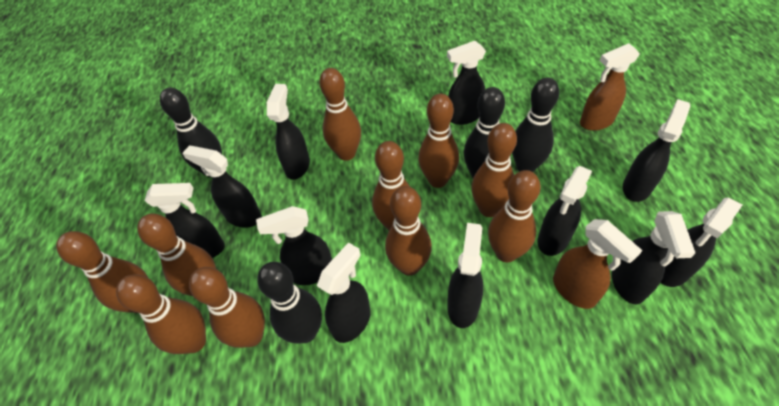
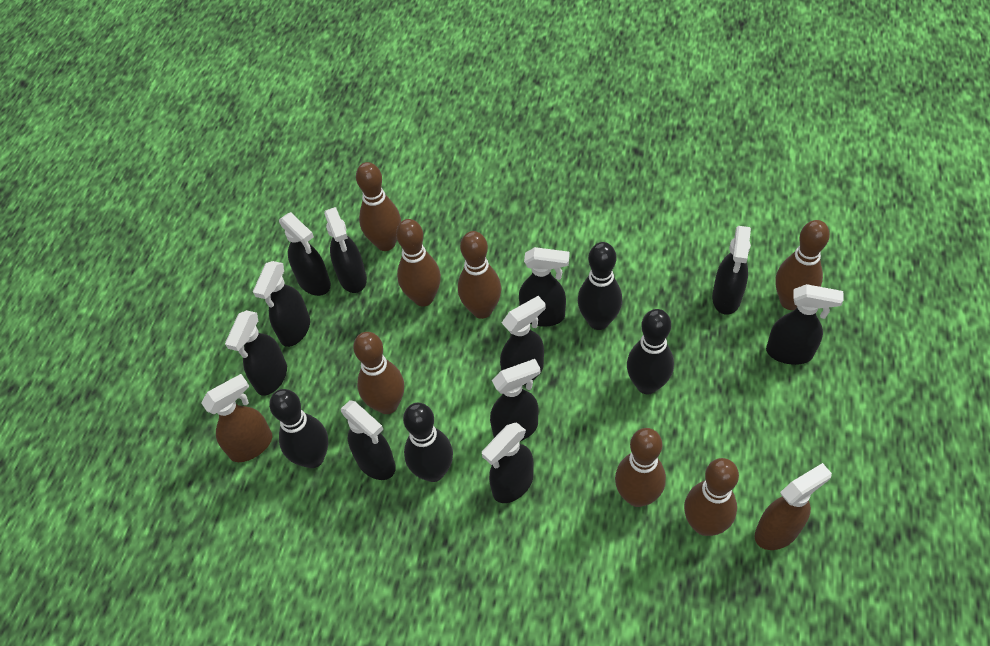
brown bowling pin: 10 -> 7

